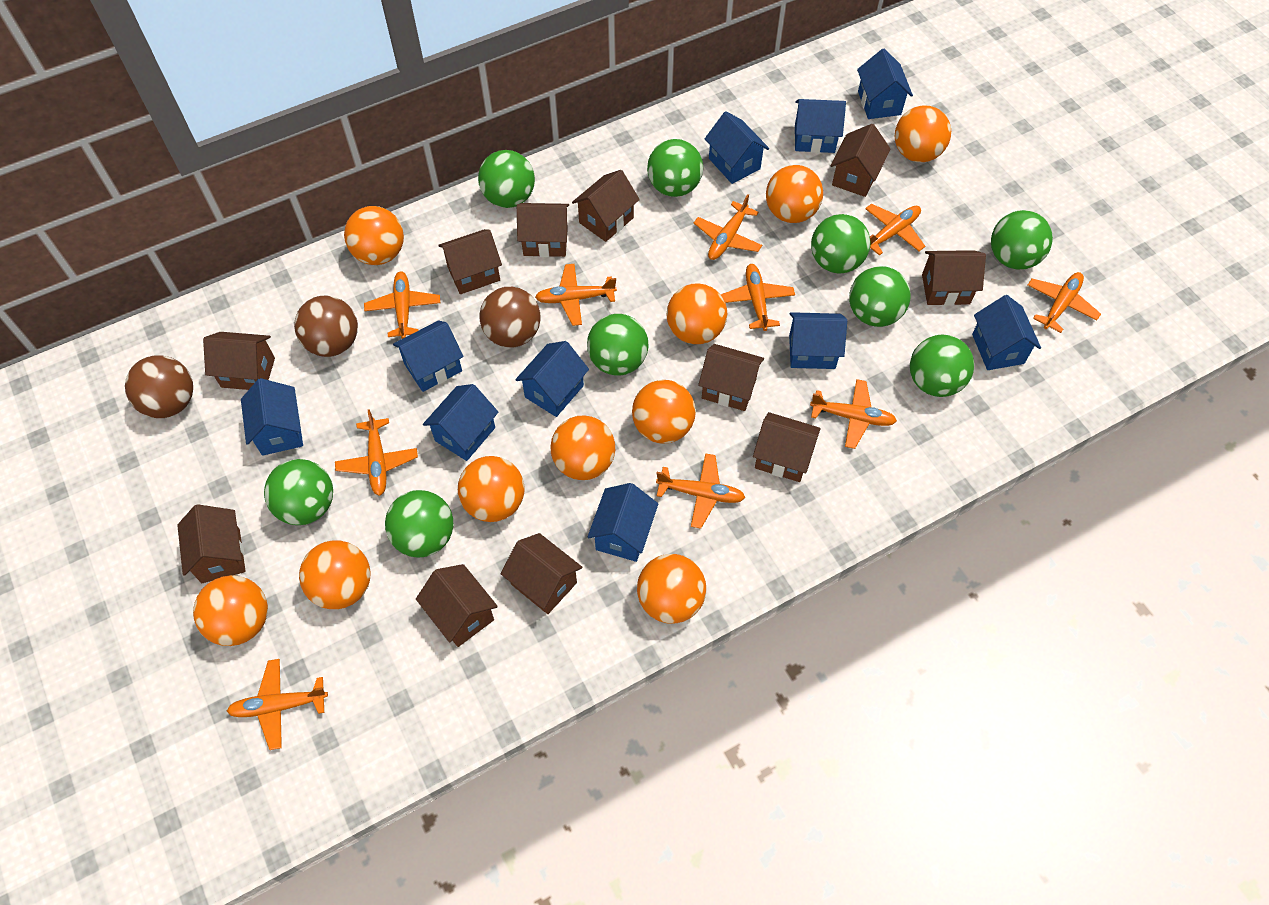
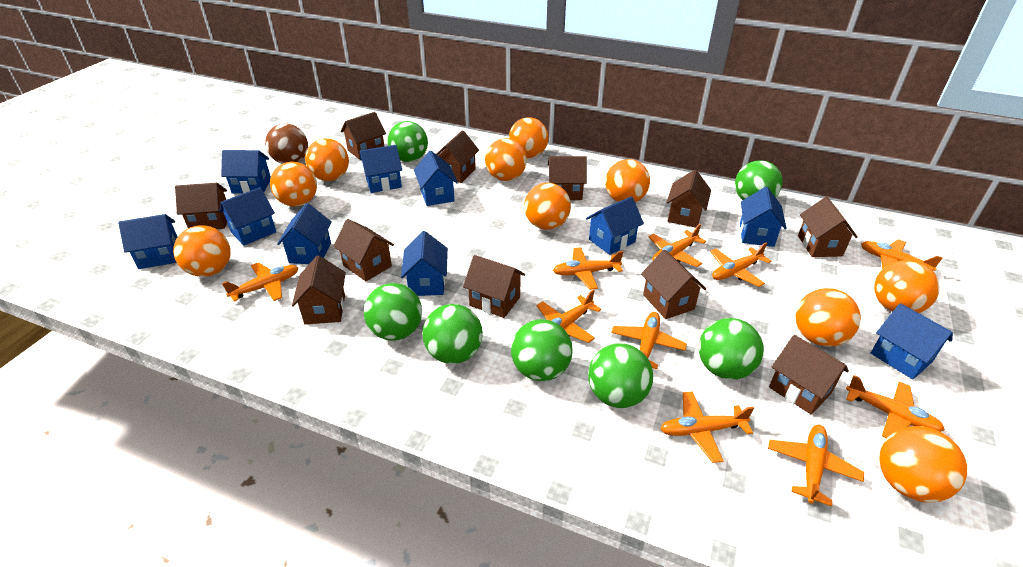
brown ball: 3 -> 1
green ball: 9 -> 7

